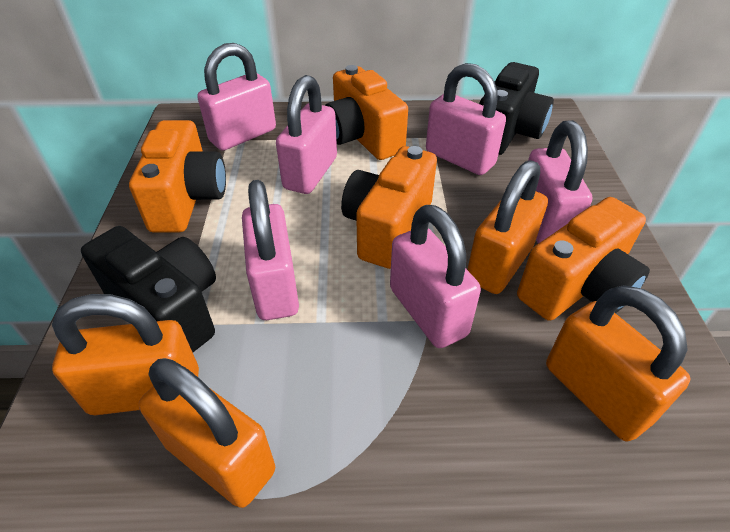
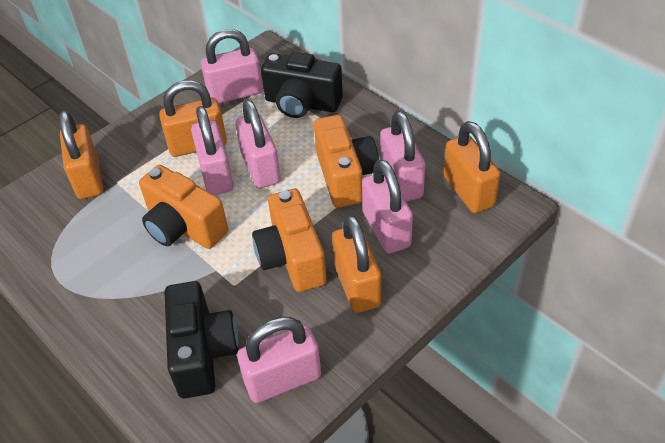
orange camera: 4 -> 3

